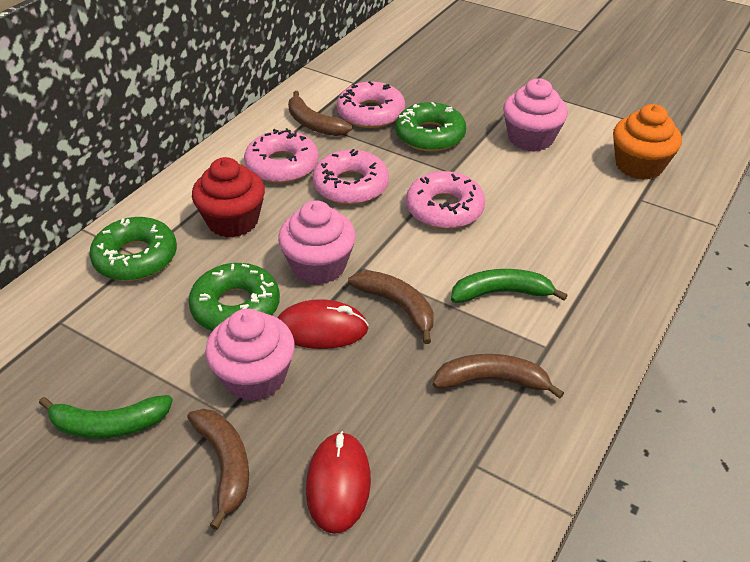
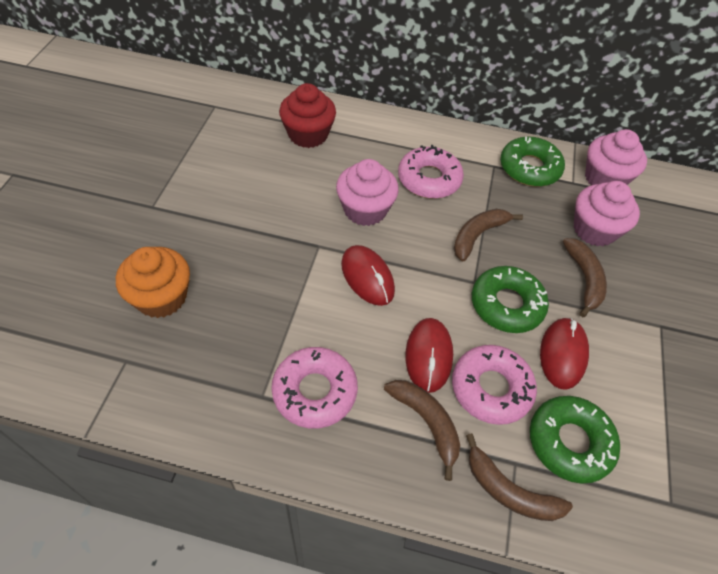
green banana: 2 -> 0
pink donut: 4 -> 3
red mouse: 2 -> 3

